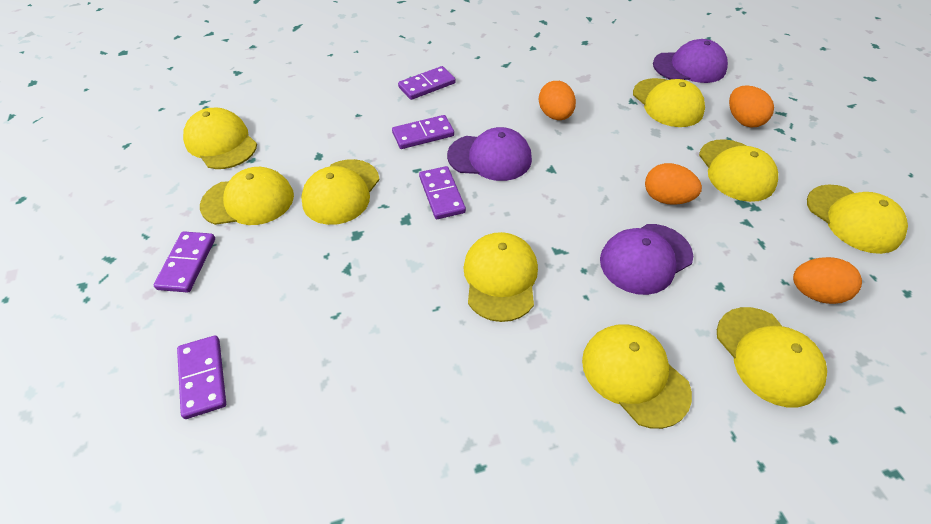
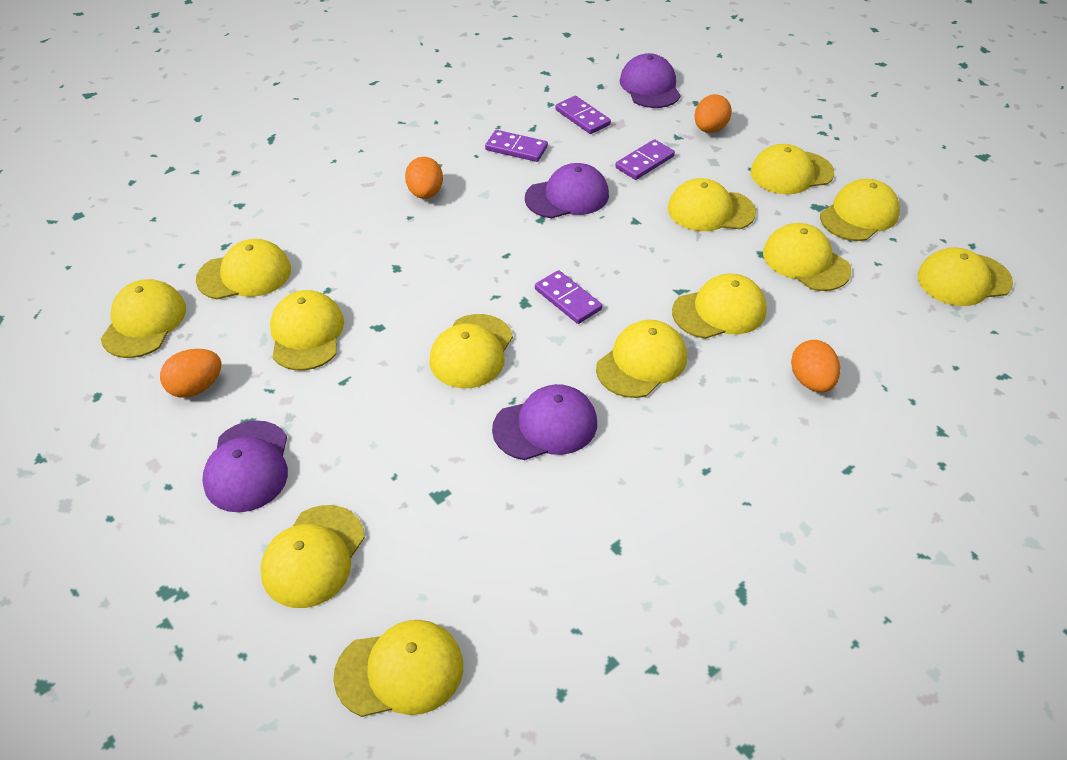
purple cap: 3 -> 4
purple domino: 5 -> 4
yellow cap: 9 -> 13

